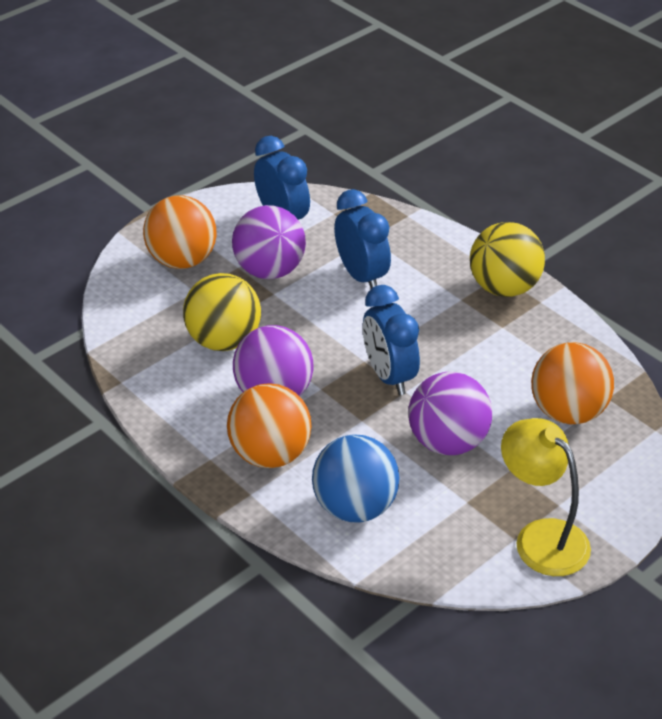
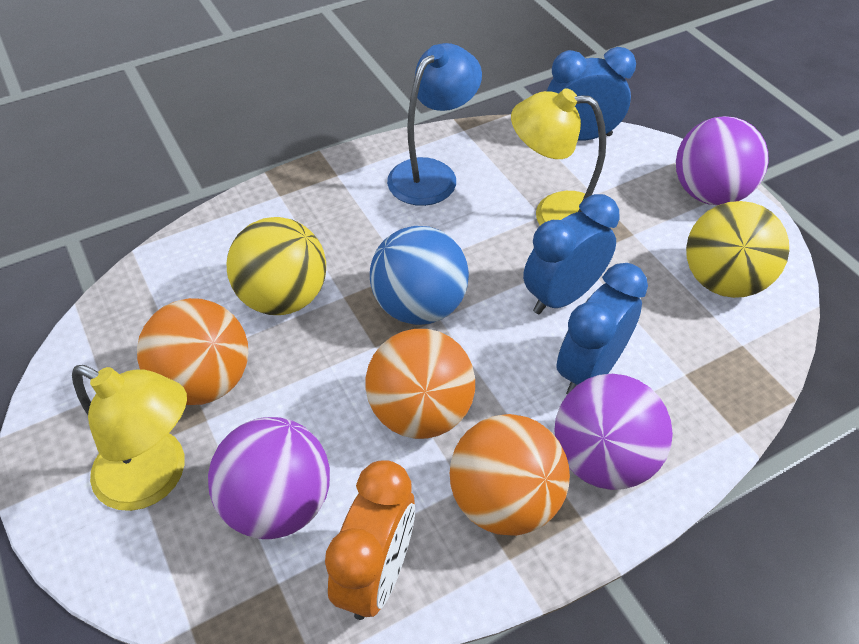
blue lamp: 0 -> 1
orange clock: 0 -> 1
yellow lamp: 1 -> 2

